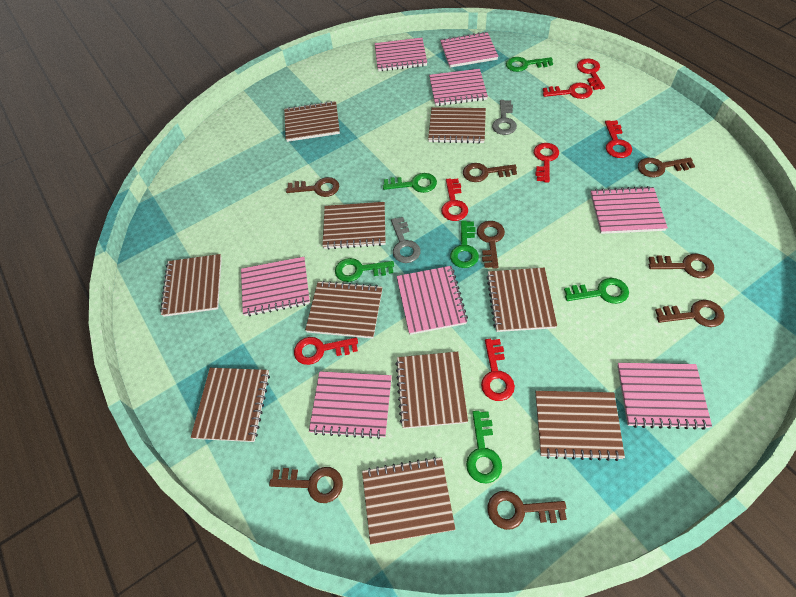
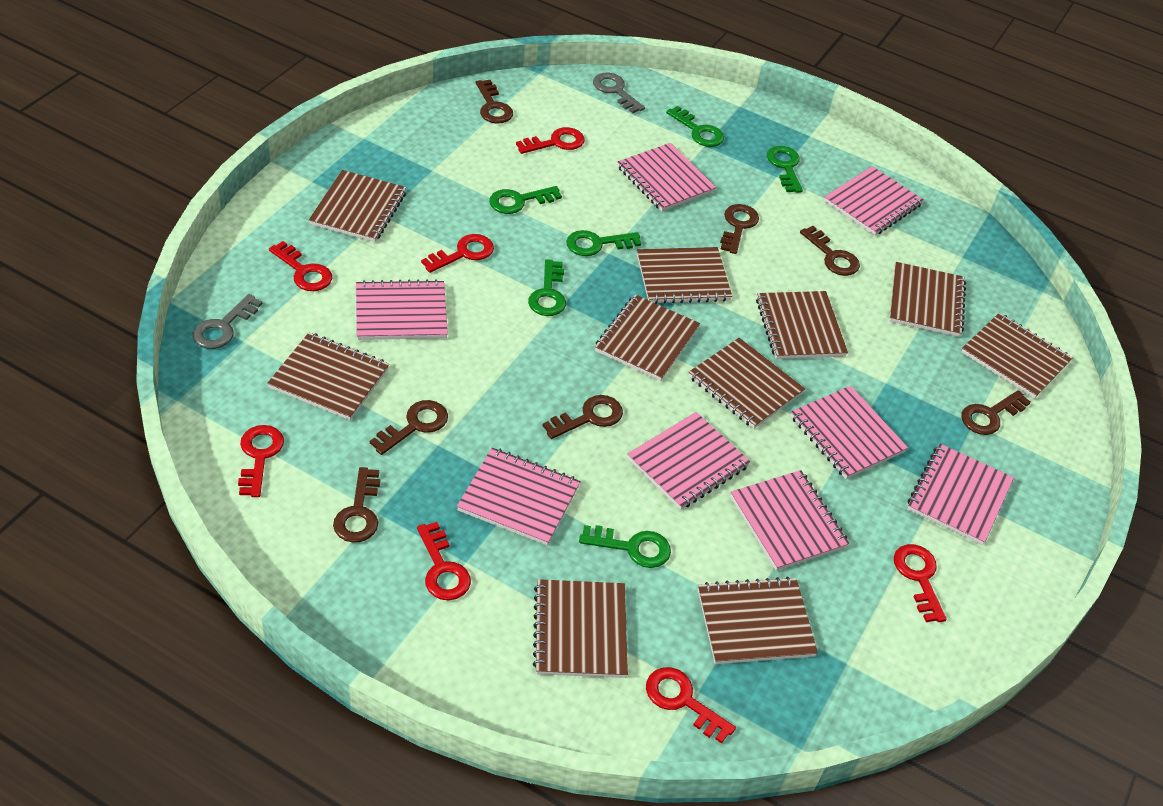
brown key: 8 -> 7

